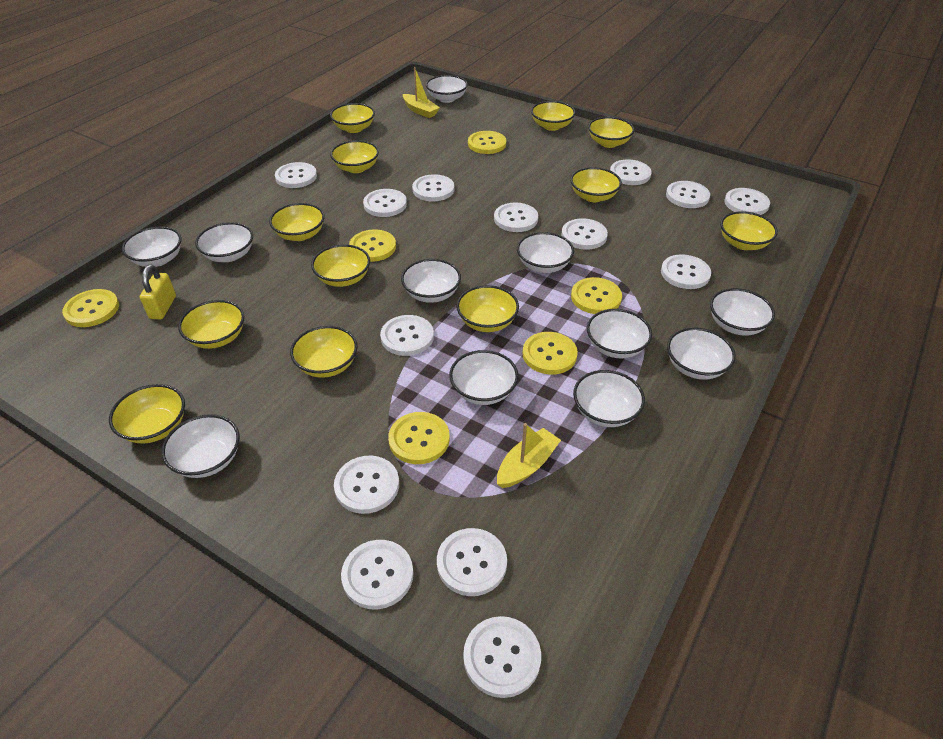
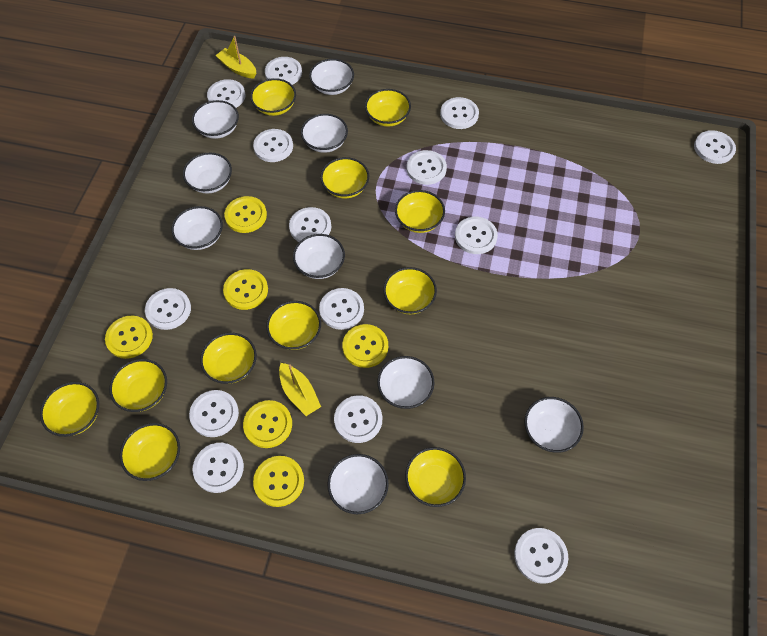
white bowl: 11 -> 9
yellow bowl: 12 -> 11
yellow padlock: 1 -> 0

